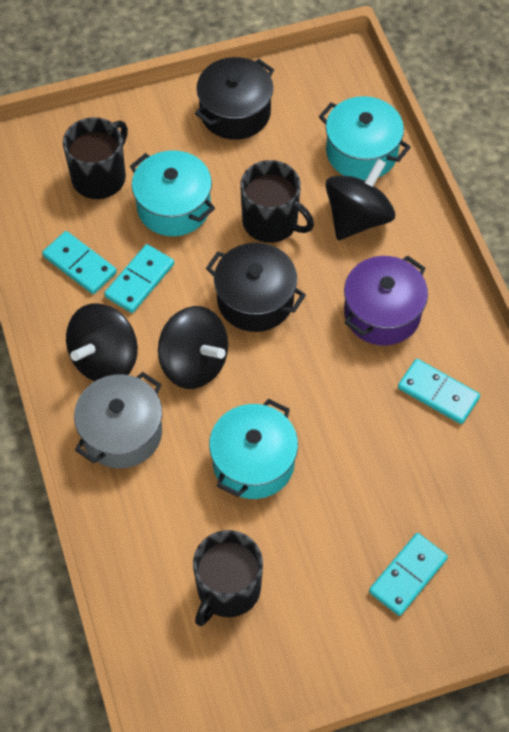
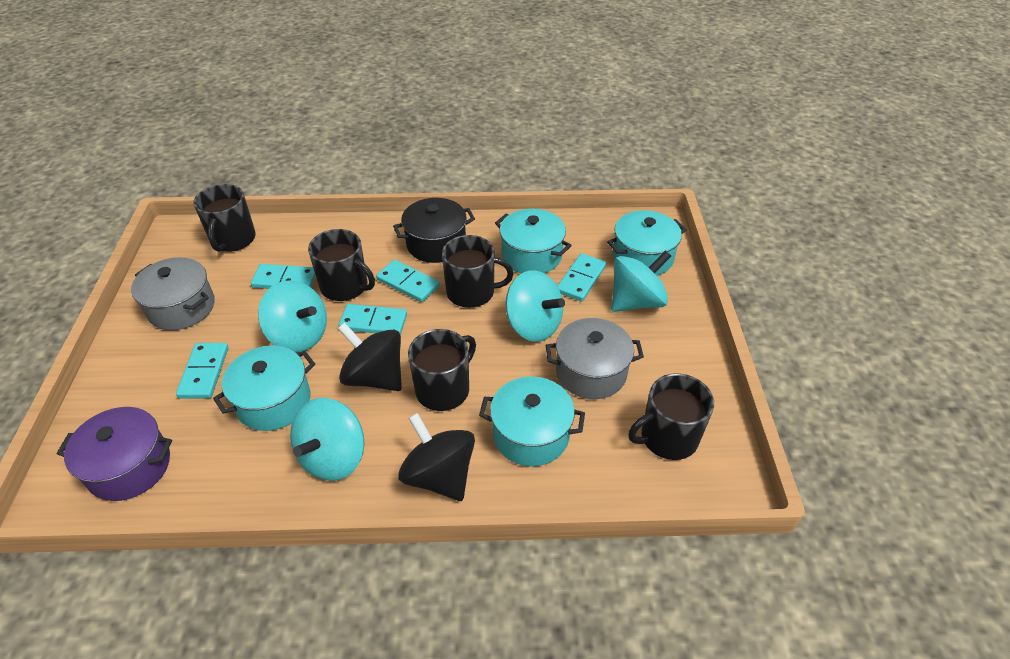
black mug: 3 -> 5
black pot: 2 -> 1
black spinning top: 3 -> 2
grey pot: 1 -> 2
turquoise domino: 4 -> 5
turquoise pot: 3 -> 4
turquoise spinning top: 0 -> 4

